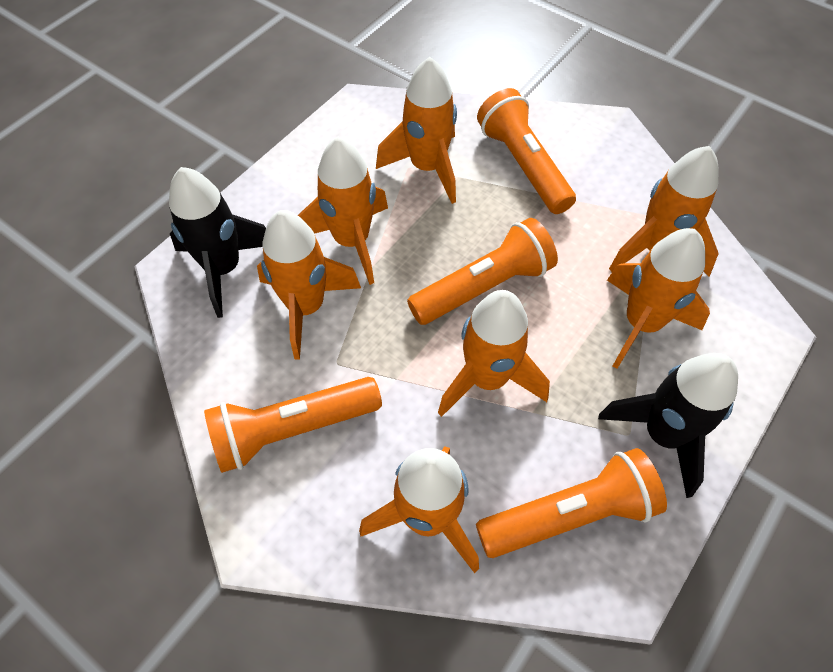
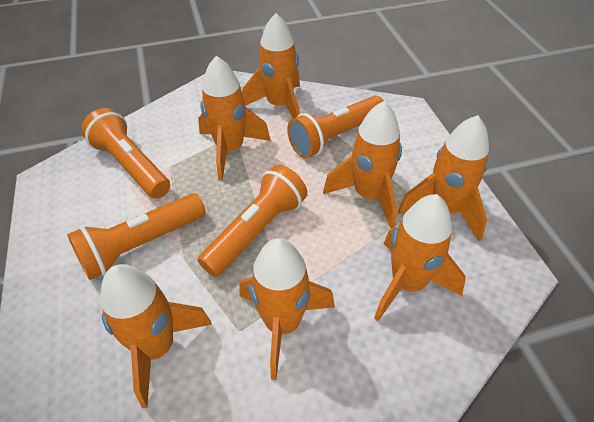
black rocket: 2 -> 0

